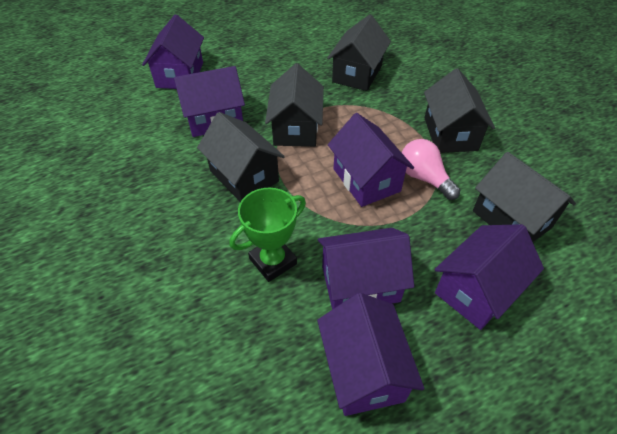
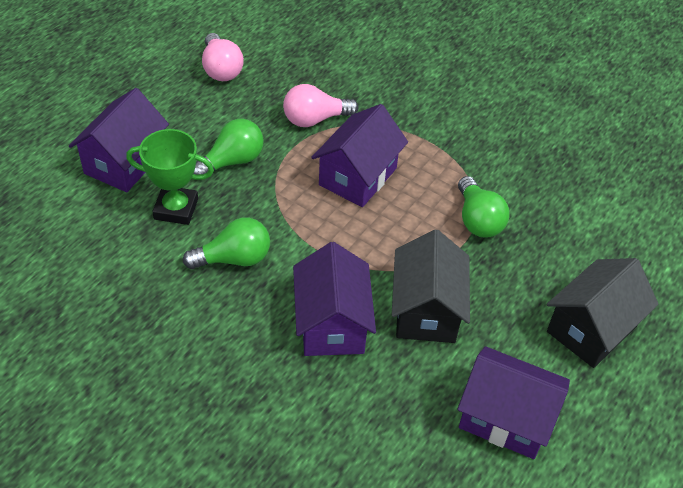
black house: 5 -> 2
green light bulb: 0 -> 3
pink light bulb: 1 -> 2
purple house: 6 -> 4

